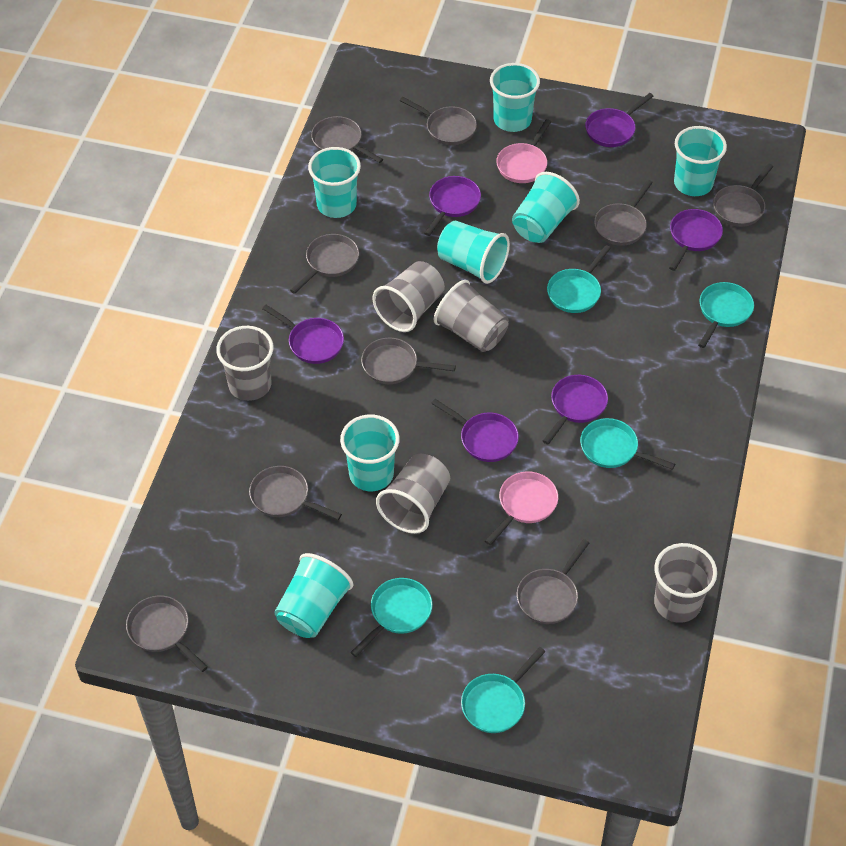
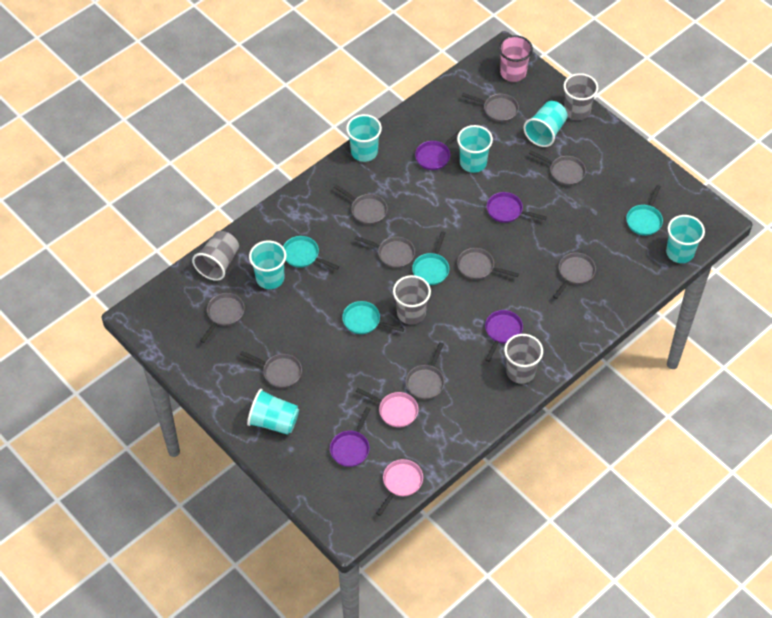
grey cup: 5 -> 4
pink cup: 0 -> 1
purple pan: 6 -> 4
turquoise cup: 7 -> 6
turquoise pan: 5 -> 4

